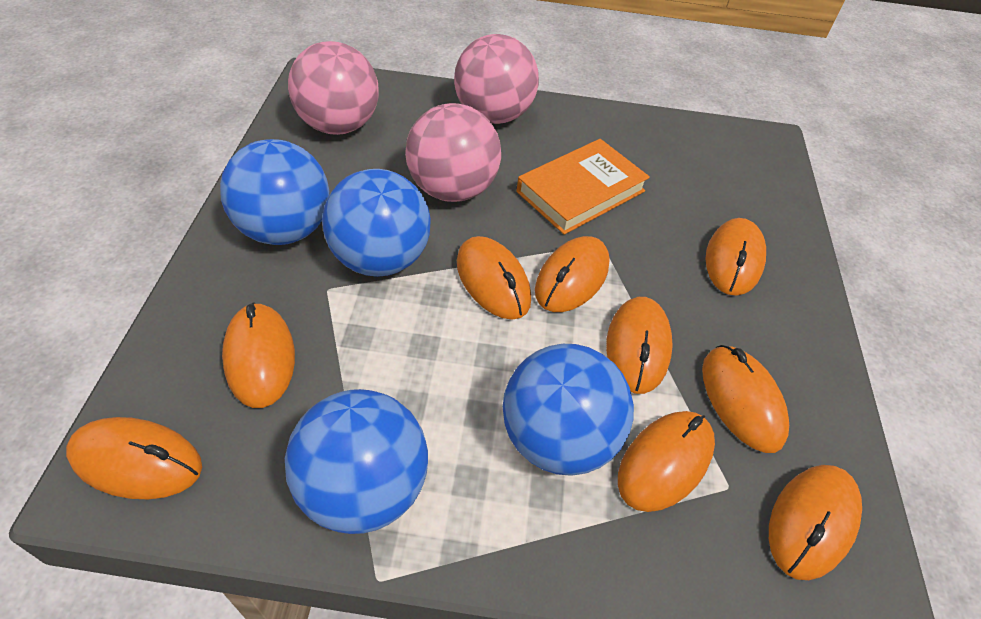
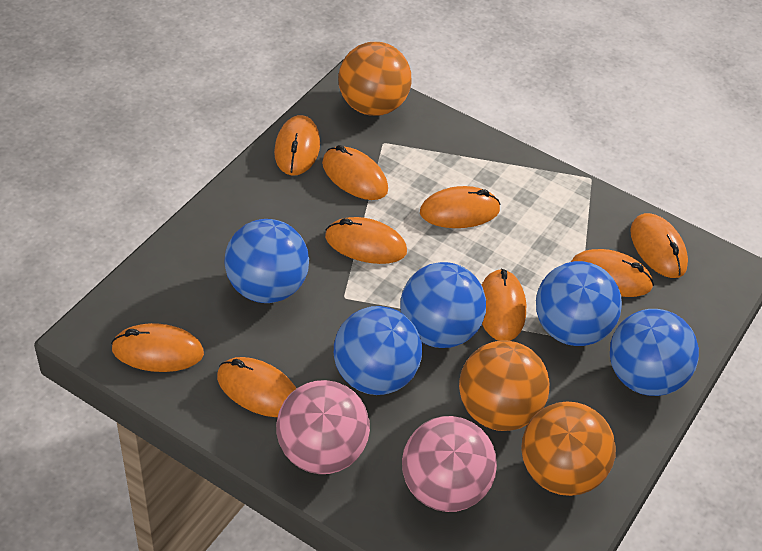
blue ball: 4 -> 5
orange ball: 0 -> 3
orange book: 1 -> 0
pink ball: 3 -> 2

